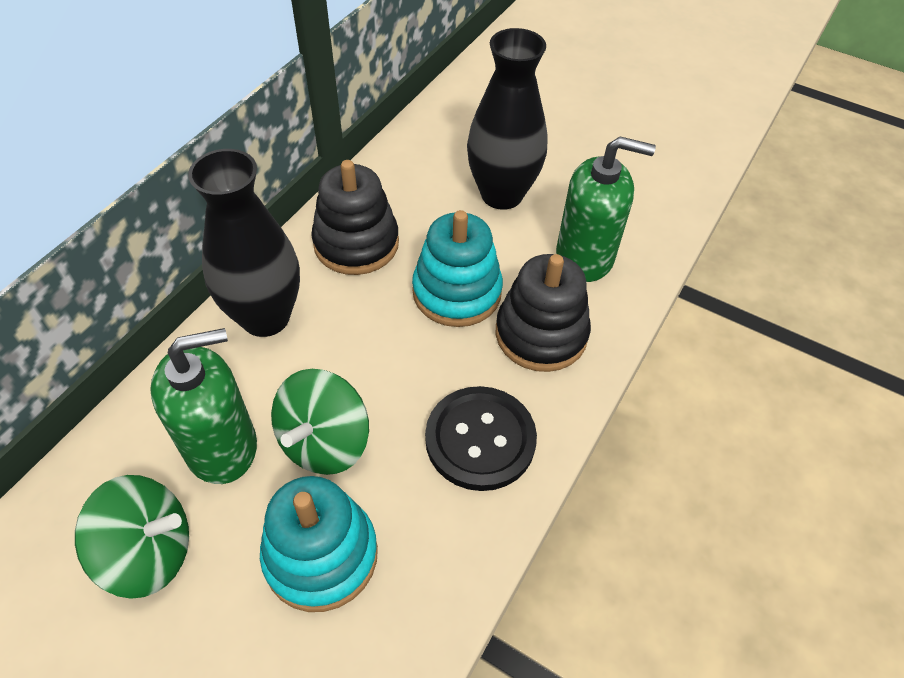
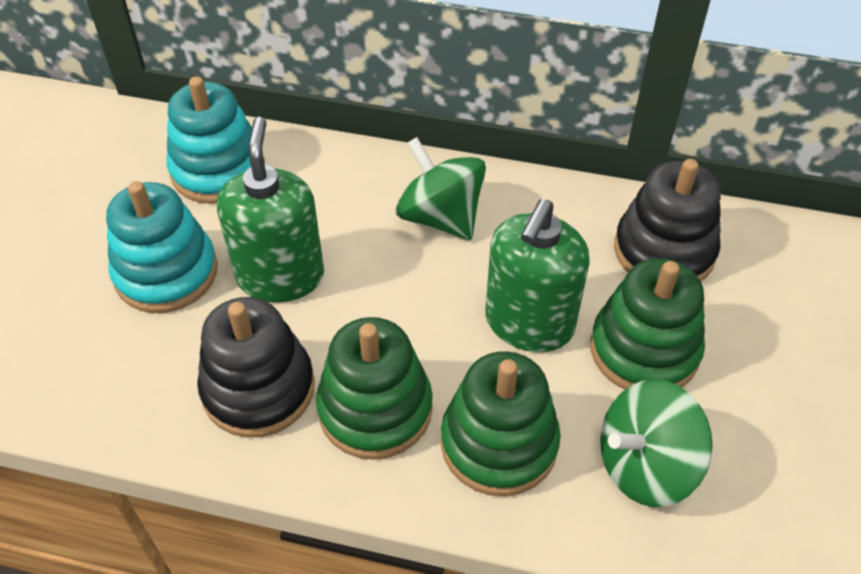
black button: 1 -> 0
black vase: 2 -> 0
green stacking toy: 0 -> 3

